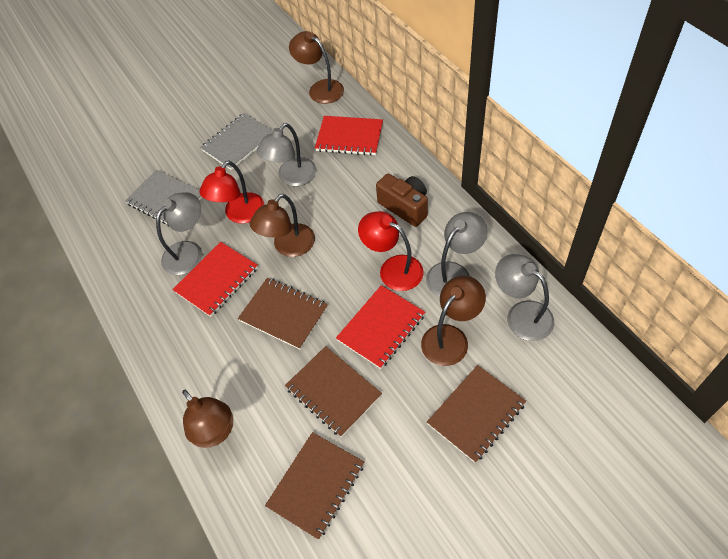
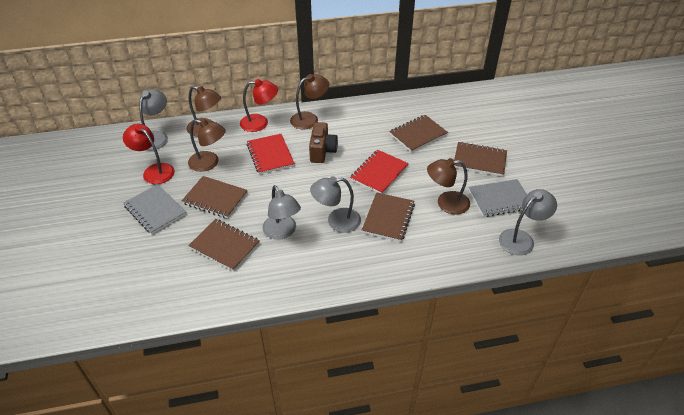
brown notebook: 4 -> 5
red notebook: 3 -> 2

